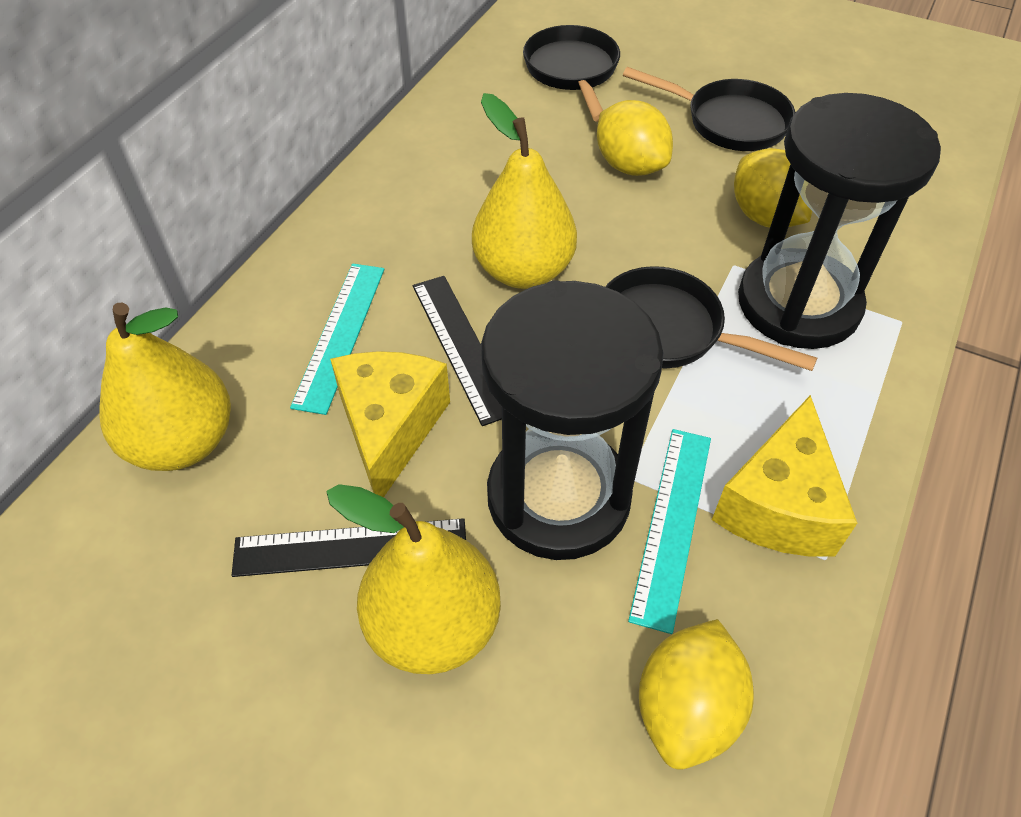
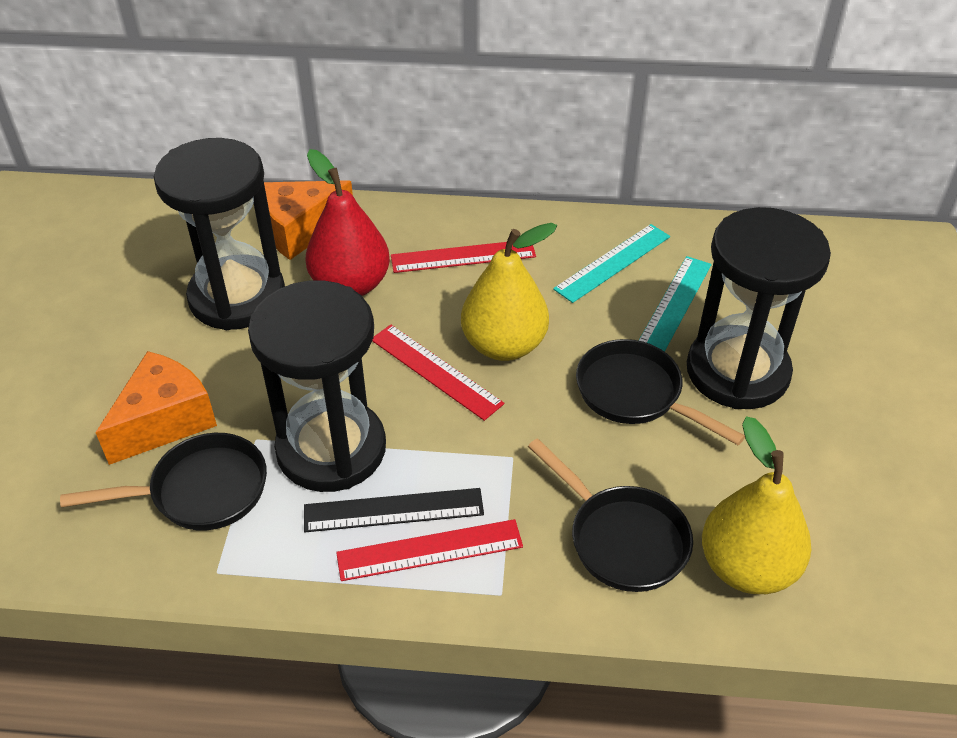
black hourglass: 2 -> 3
black ruler: 2 -> 1
orange cheese: 0 -> 2
red pear: 0 -> 1
red ruler: 0 -> 3
yellow cheese: 2 -> 0
yellow lemon: 3 -> 0
yellow pear: 3 -> 2

